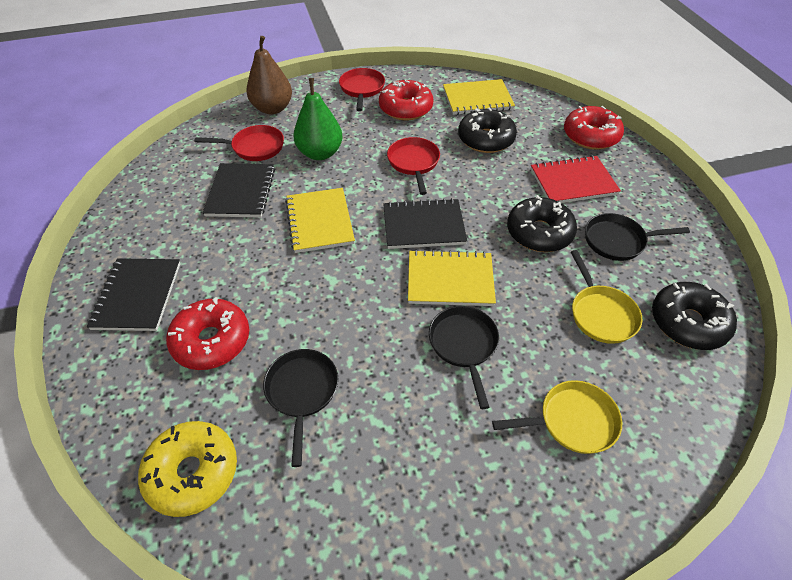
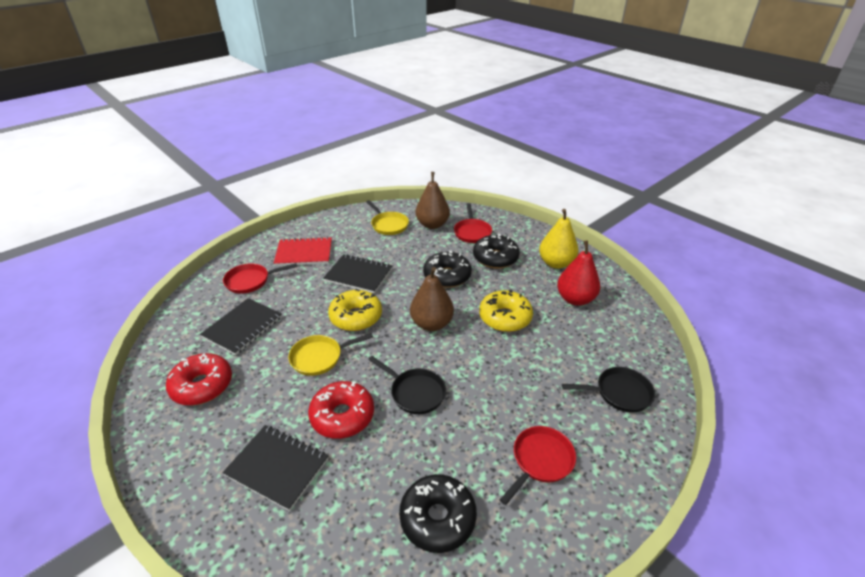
black pan: 3 -> 2
brown pear: 1 -> 2
green pear: 1 -> 0
red donut: 3 -> 2
red pear: 0 -> 1
yellow donut: 1 -> 2
yellow notebook: 3 -> 0
yellow pear: 0 -> 1

